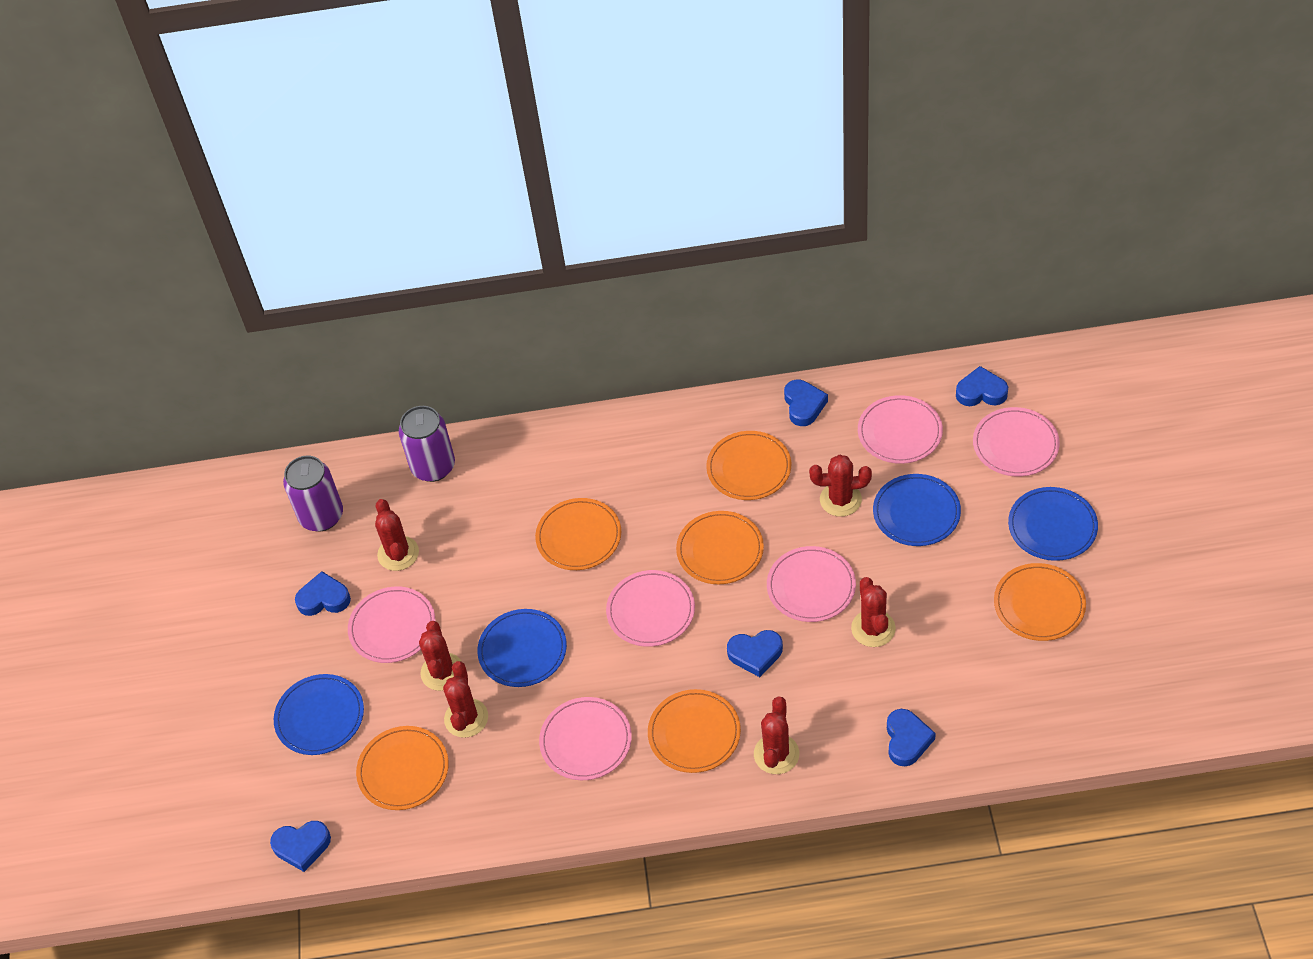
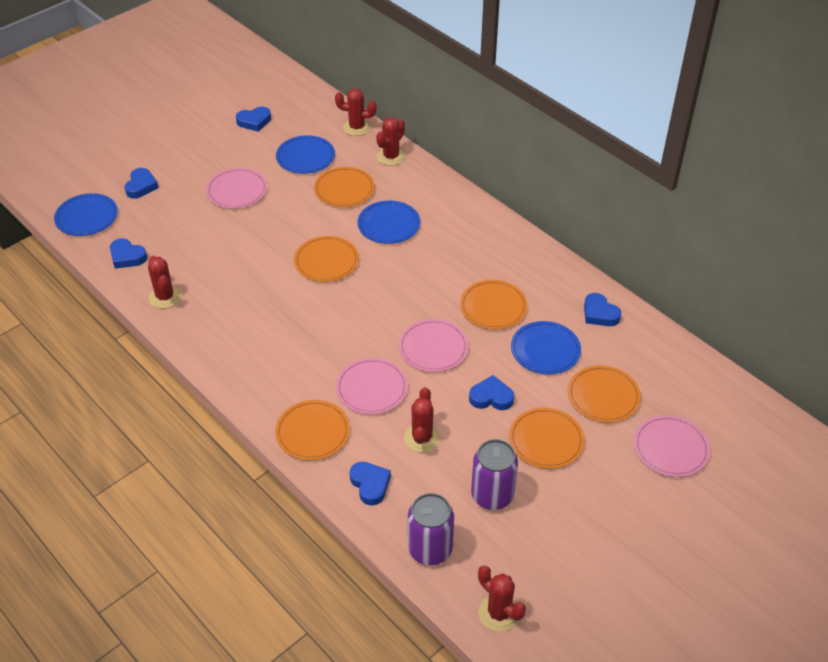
pink plate: 6 -> 4
red cactus: 6 -> 5

